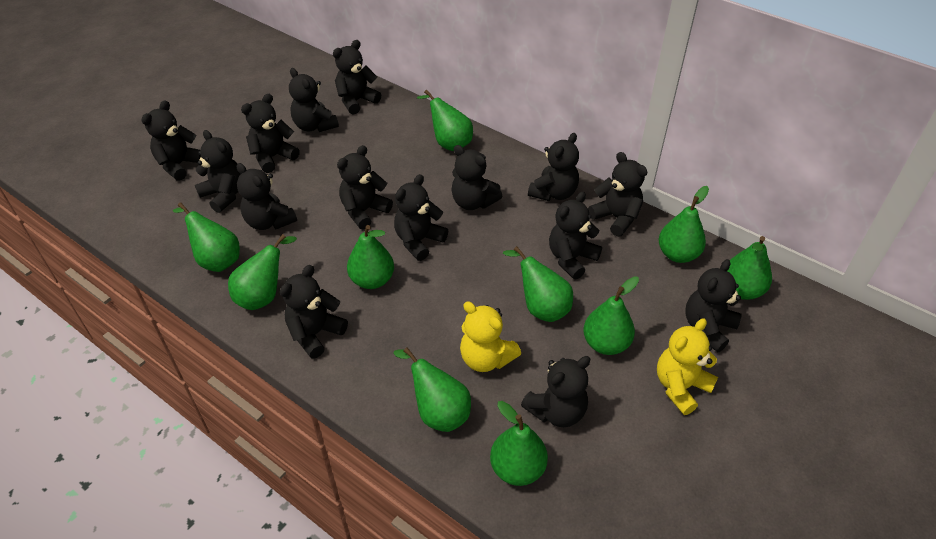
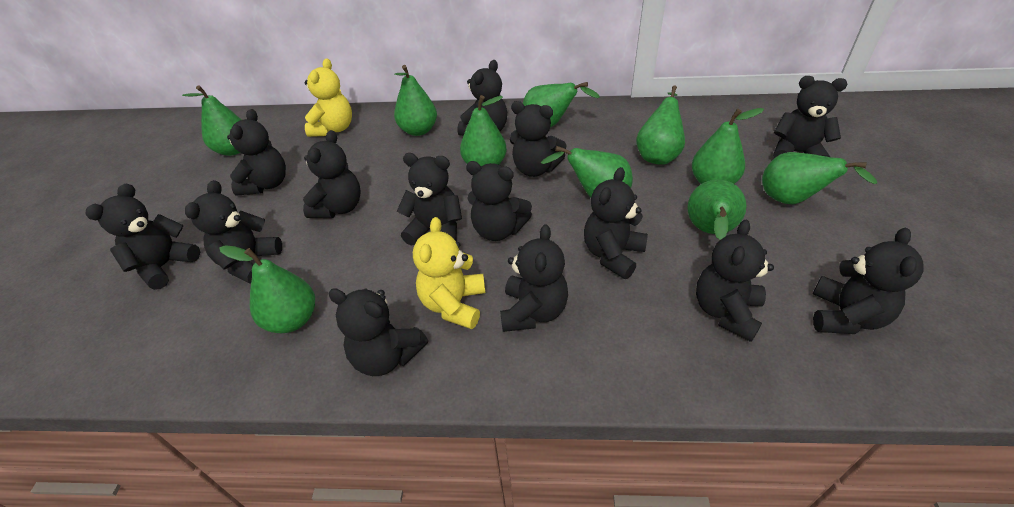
black teddy bear: 15 -> 14

